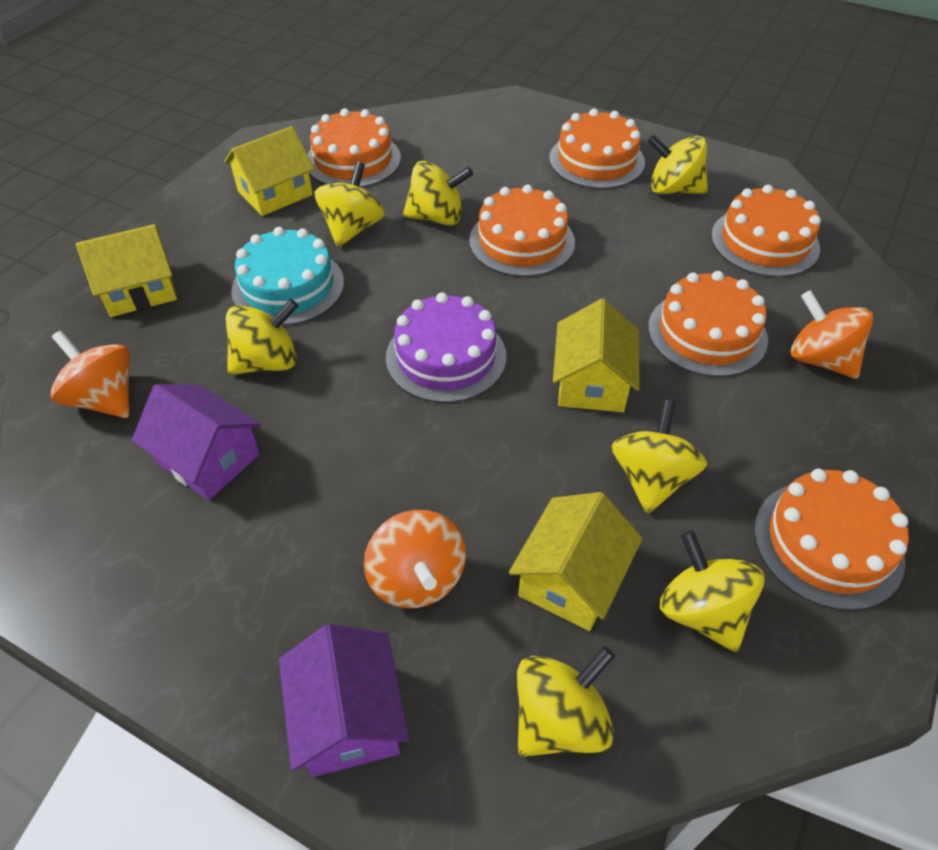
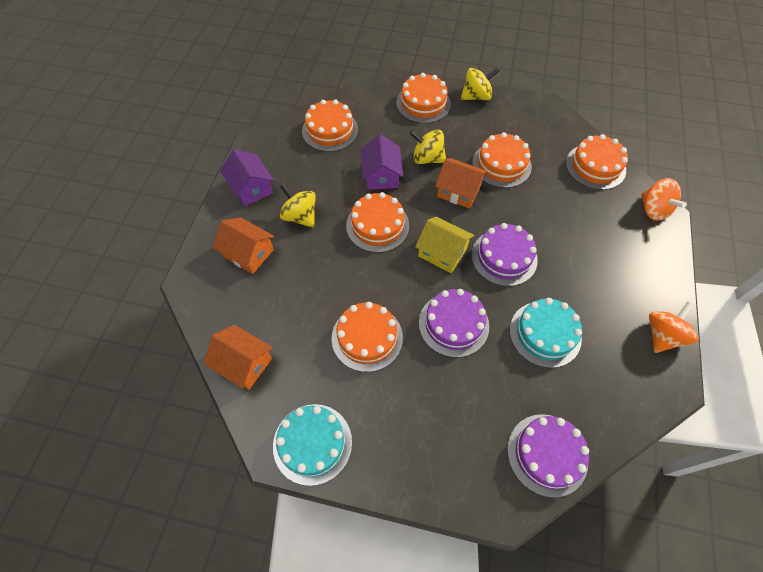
orange house: 0 -> 3
orange spinning top: 3 -> 2
purple cake: 1 -> 3
turquoise cake: 1 -> 2
yellow house: 4 -> 1
yellow spinning top: 7 -> 3

